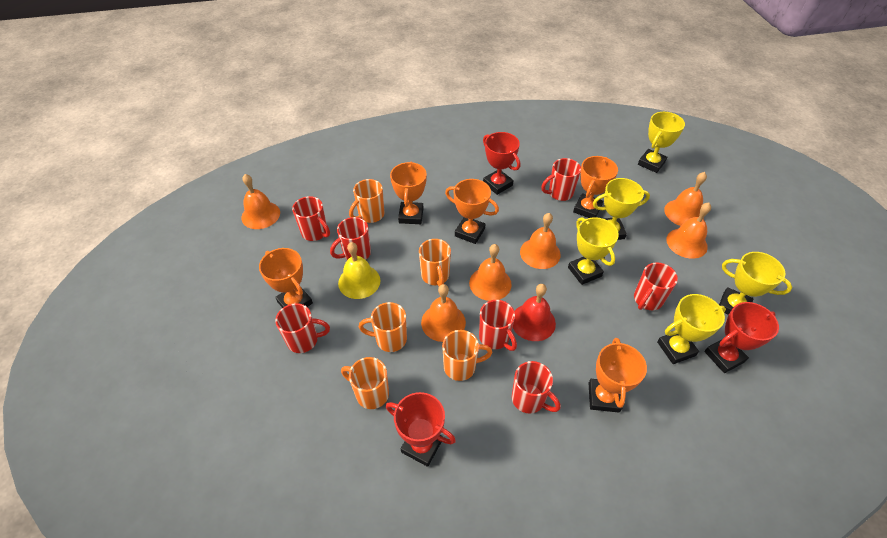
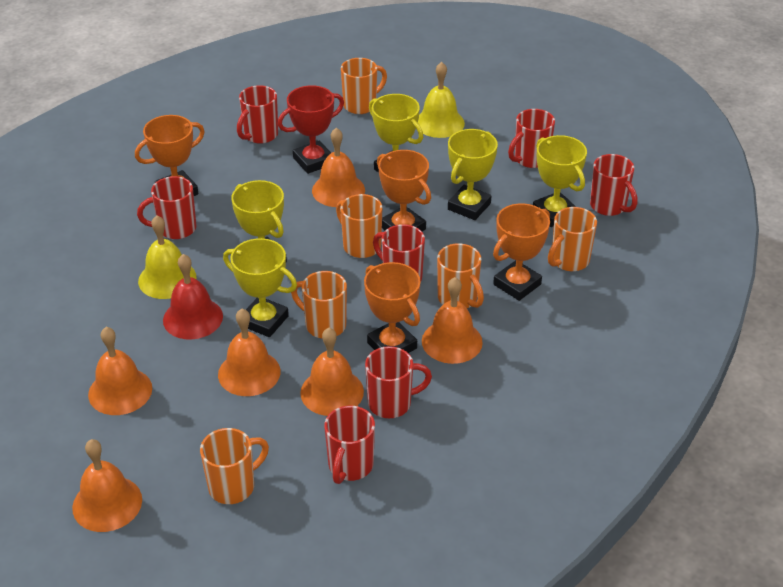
orange mug: 5 -> 6
orange trophy: 5 -> 4
red trophy: 3 -> 1
yellow bell: 1 -> 2

